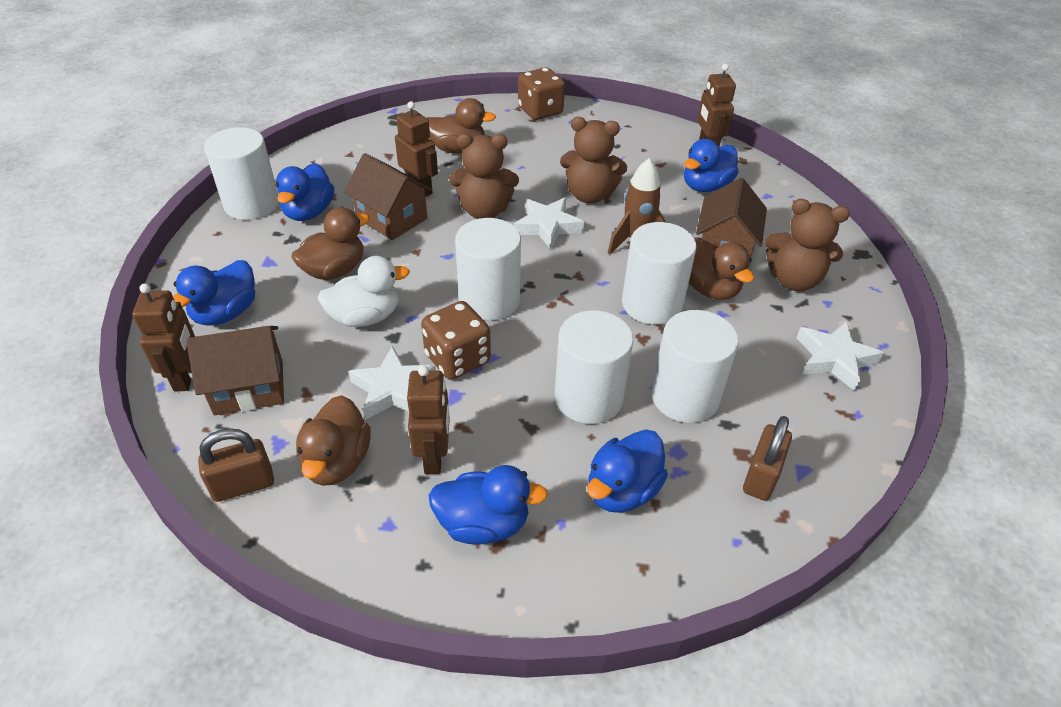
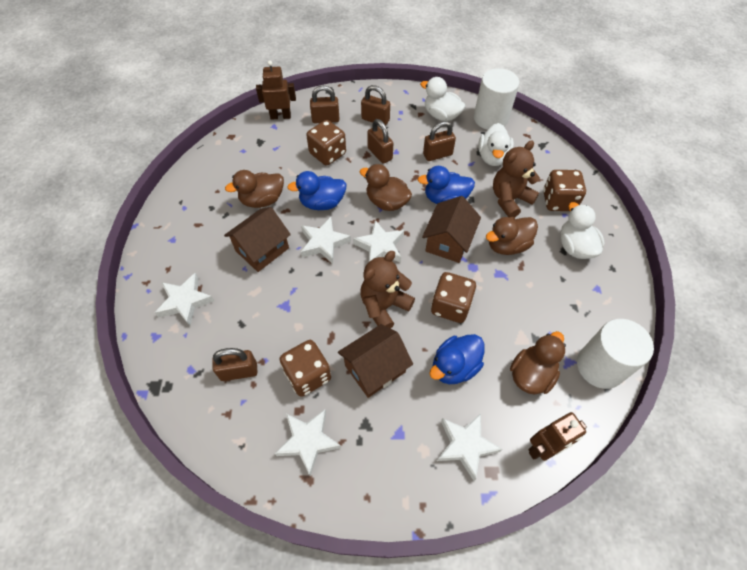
blue duck: 5 -> 3
brown dice: 2 -> 4
brown padlock: 2 -> 5
brown robot: 4 -> 2
brown rocket: 1 -> 0
brown teddy bear: 3 -> 2
white cylinder: 5 -> 2
white duck: 1 -> 3
white star: 3 -> 5

